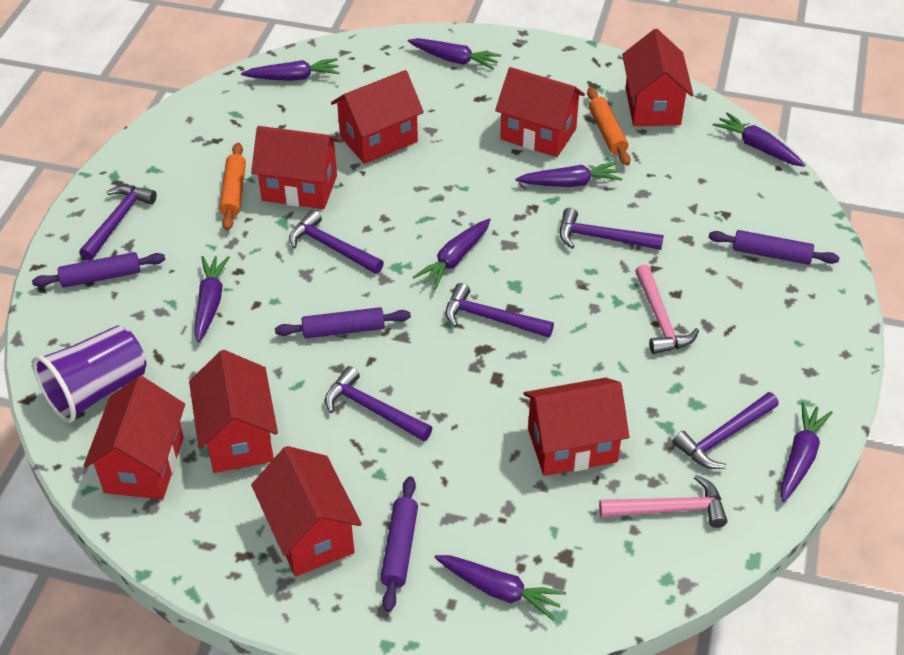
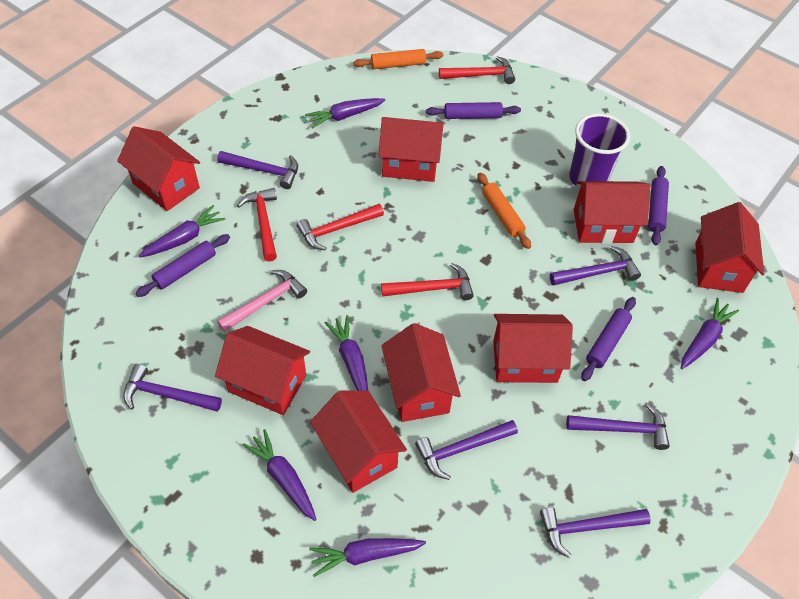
pink hammer: 2 -> 1
purple carrot: 8 -> 6
red hammer: 0 -> 4

